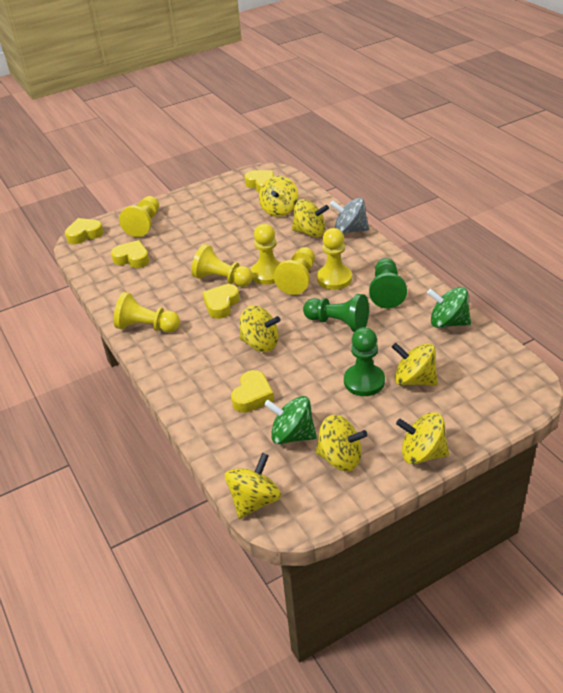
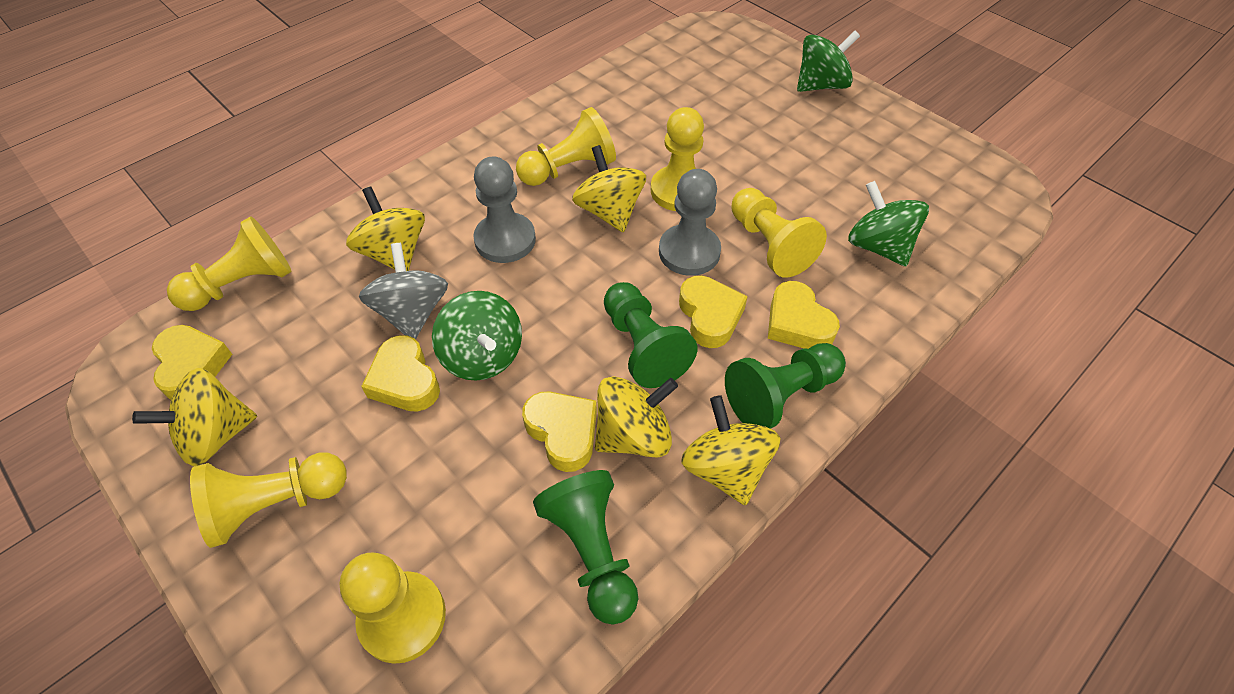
green spinning top: 2 -> 3
grey pawn: 0 -> 2
yellow spinning top: 7 -> 5

